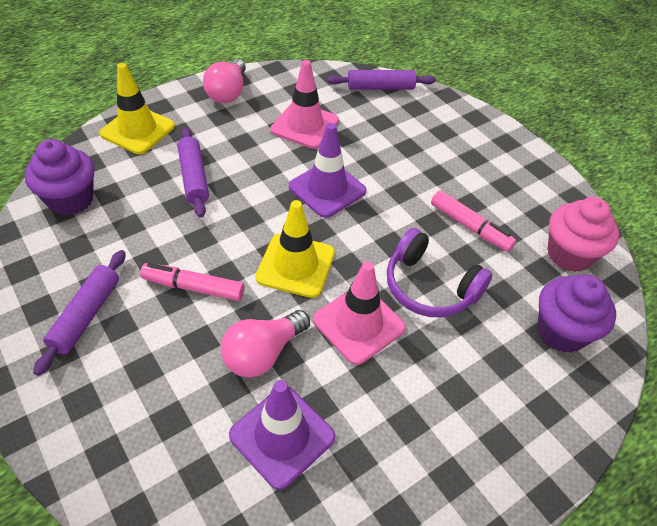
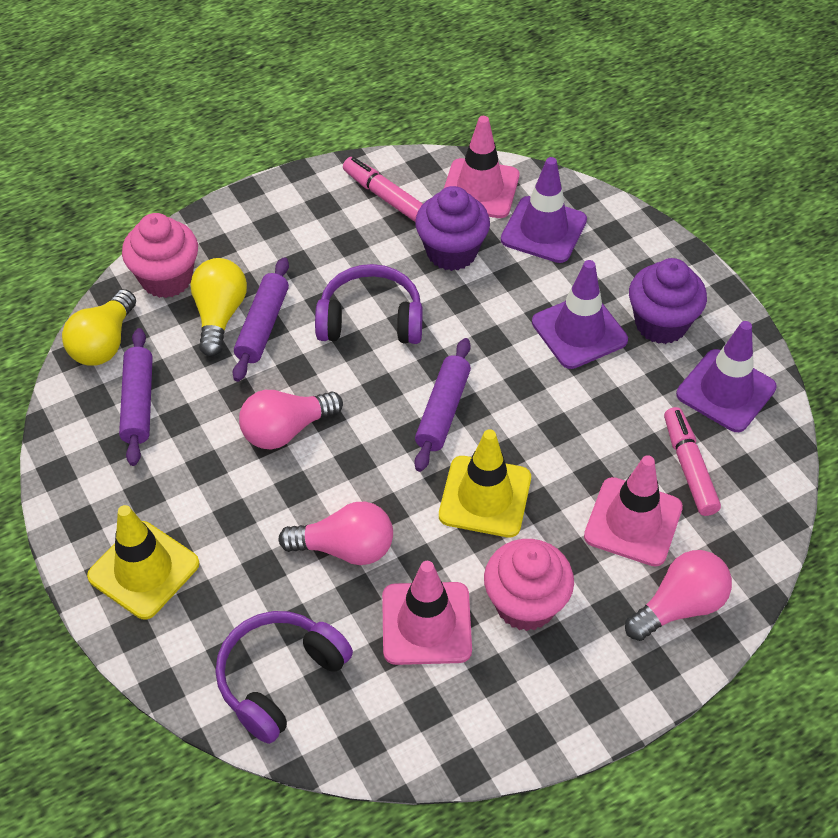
pink cupcake: 1 -> 2
pink light bulb: 2 -> 3
pink traffic cone: 2 -> 3
purple headphones: 1 -> 2
purple traffic cone: 2 -> 3
yellow light bulb: 0 -> 2

